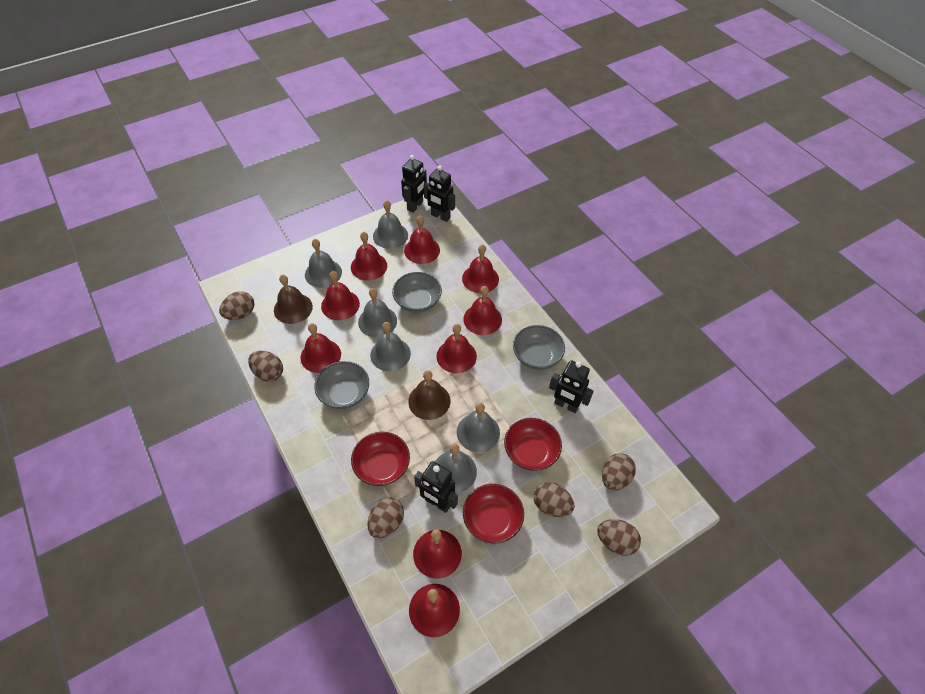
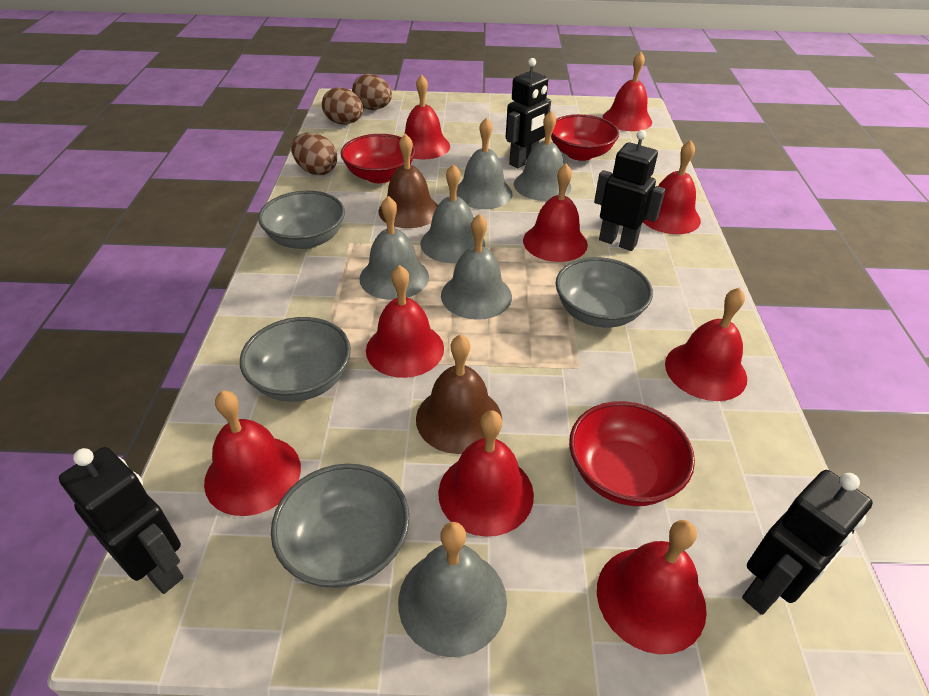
brown egg: 6 -> 3
grey bowl: 3 -> 4

